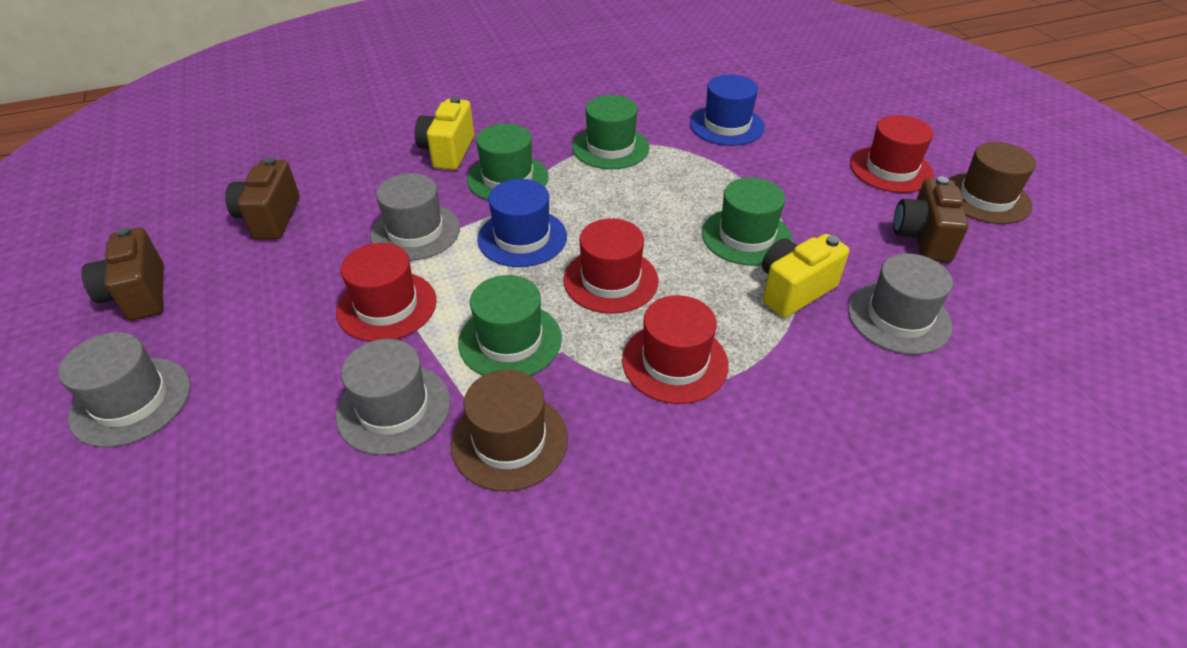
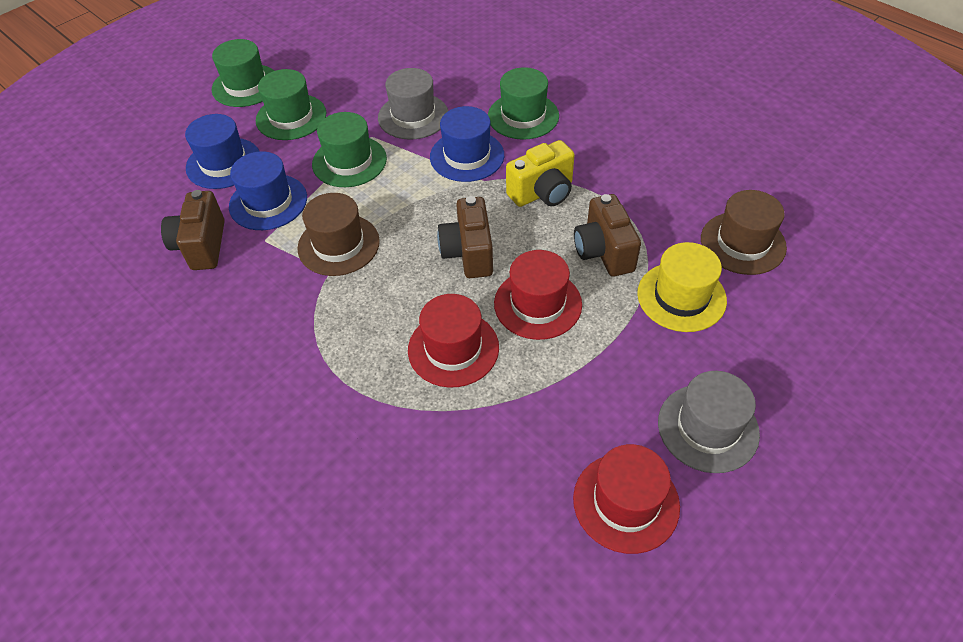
blue hat: 2 -> 3
grey hat: 4 -> 2
red hat: 4 -> 3
yellow camera: 2 -> 1
yellow hat: 0 -> 1

